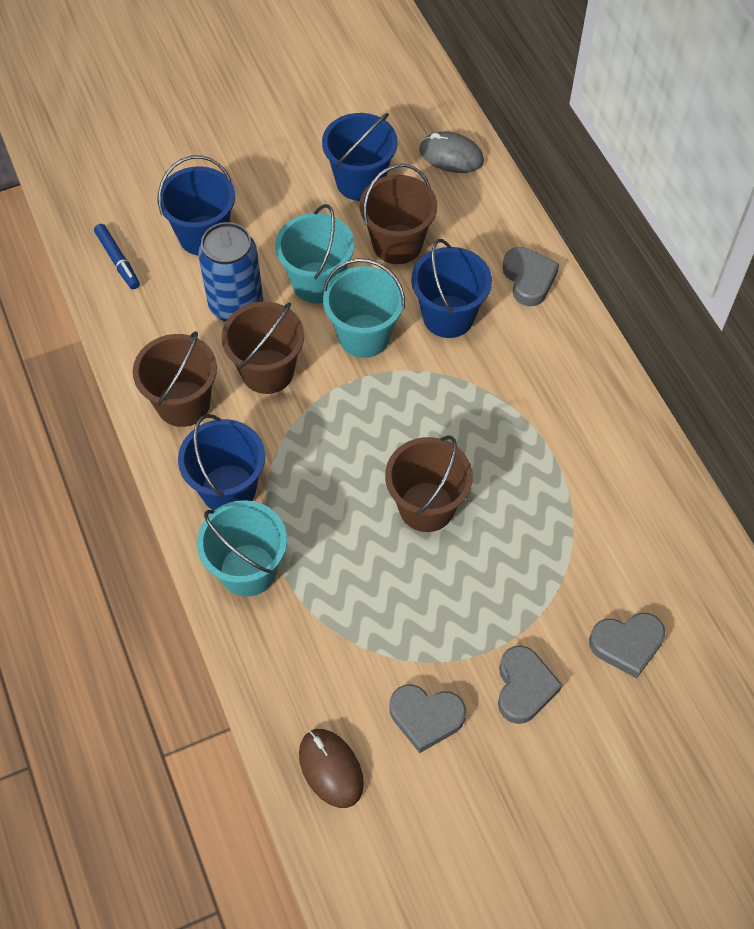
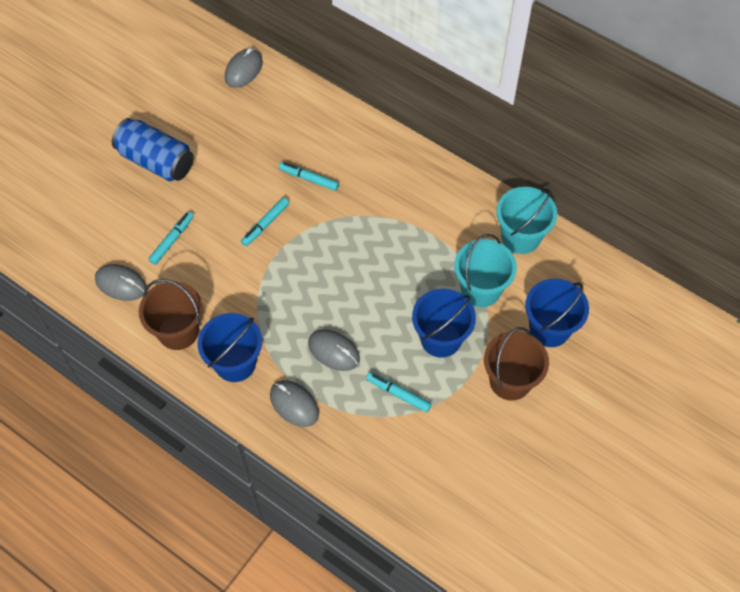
blue bucket: 4 -> 3
blue marker: 1 -> 0
brown bucket: 4 -> 2
brown mouse: 1 -> 0
grey heart: 4 -> 0
grey mouse: 1 -> 4
turquoise bucket: 3 -> 2
turquoise marker: 0 -> 4

